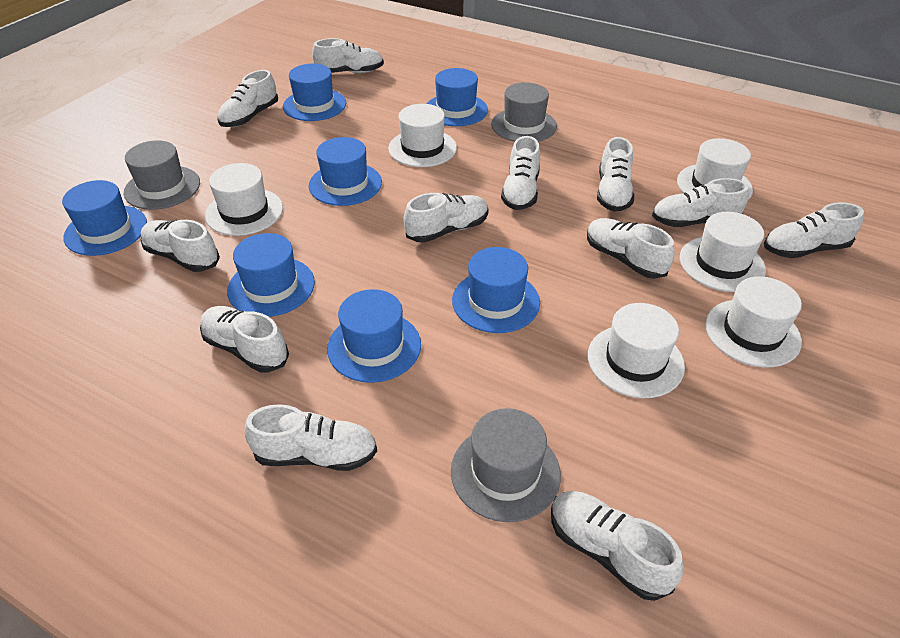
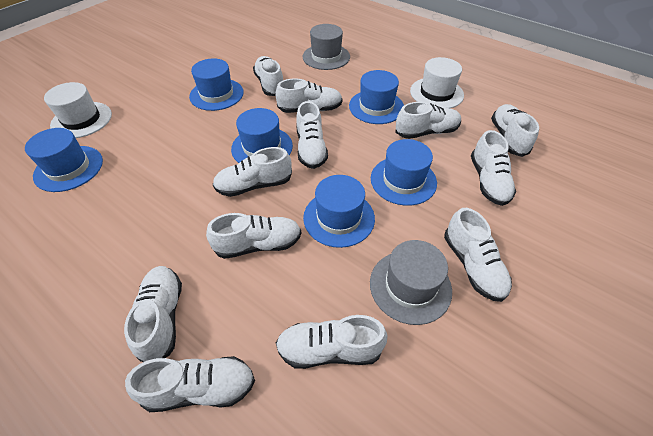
blue hat: 7 -> 6
grey hat: 3 -> 2
white hat: 6 -> 2

